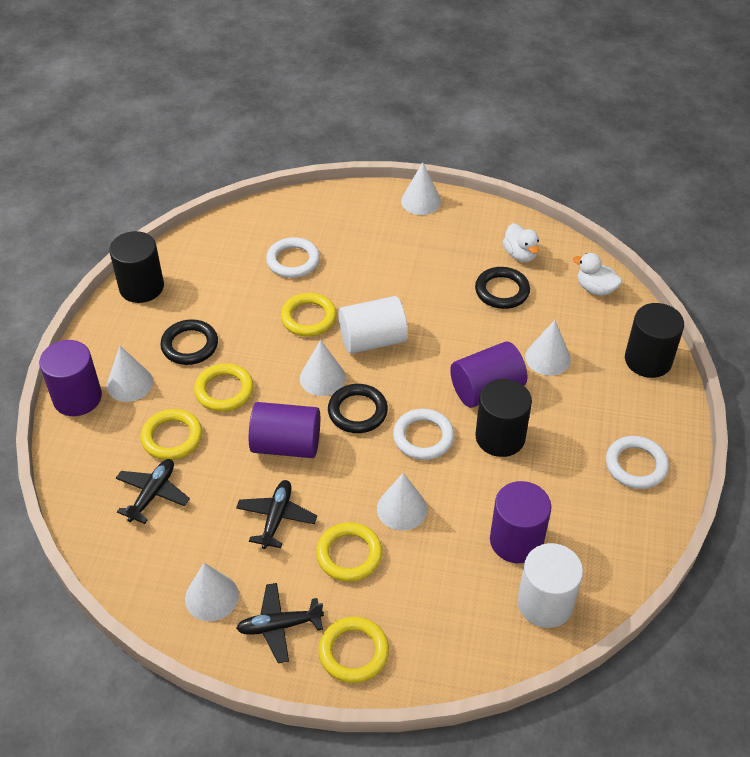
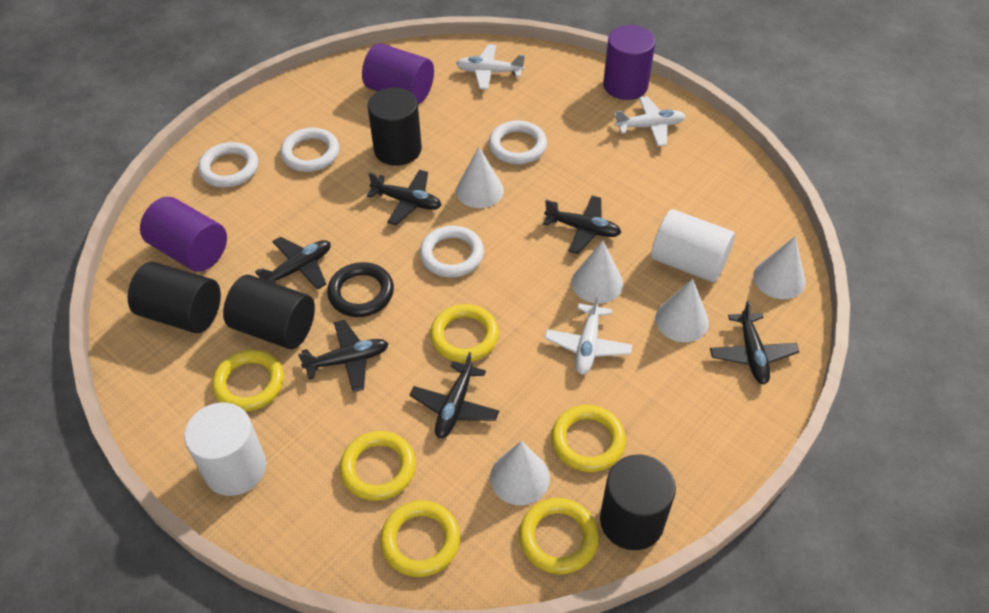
black cylinder: 3 -> 4
black plane: 3 -> 6
black ring: 3 -> 1
purple cylinder: 4 -> 3
white cone: 6 -> 5
white duck: 2 -> 0
white plane: 0 -> 3
white ring: 3 -> 4
yellow ring: 5 -> 6

